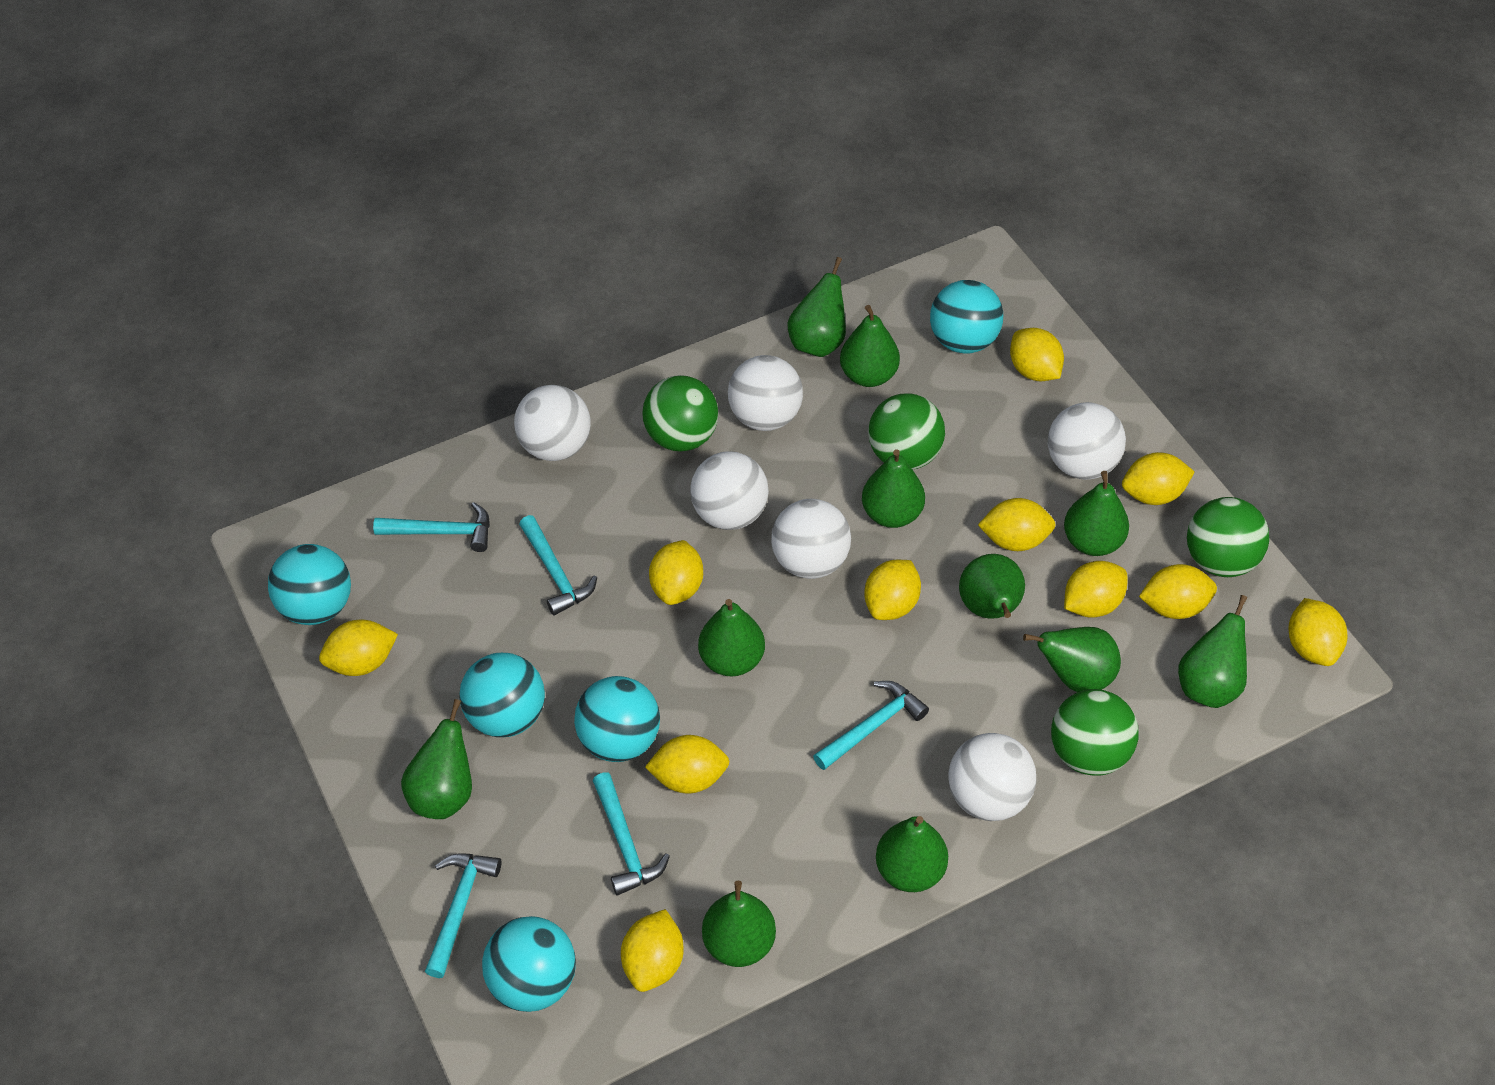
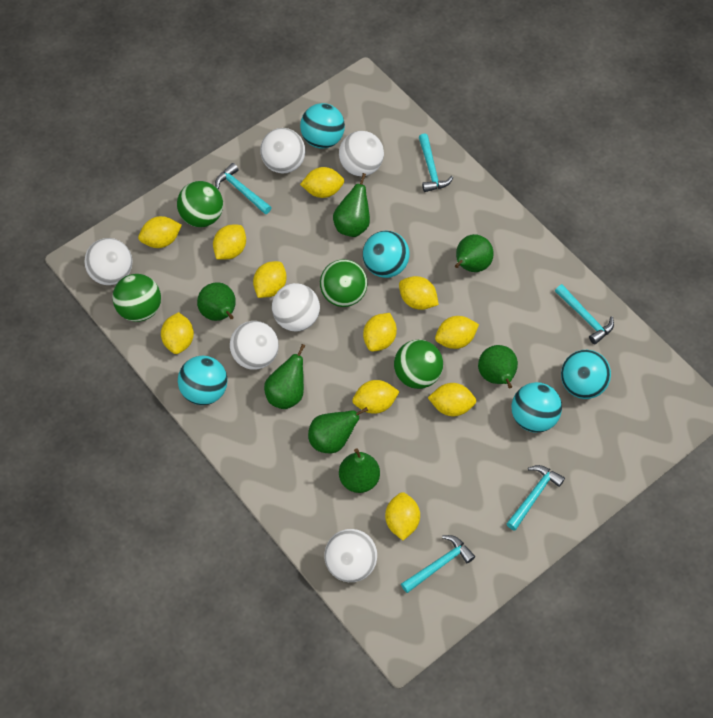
green pear: 11 -> 7

